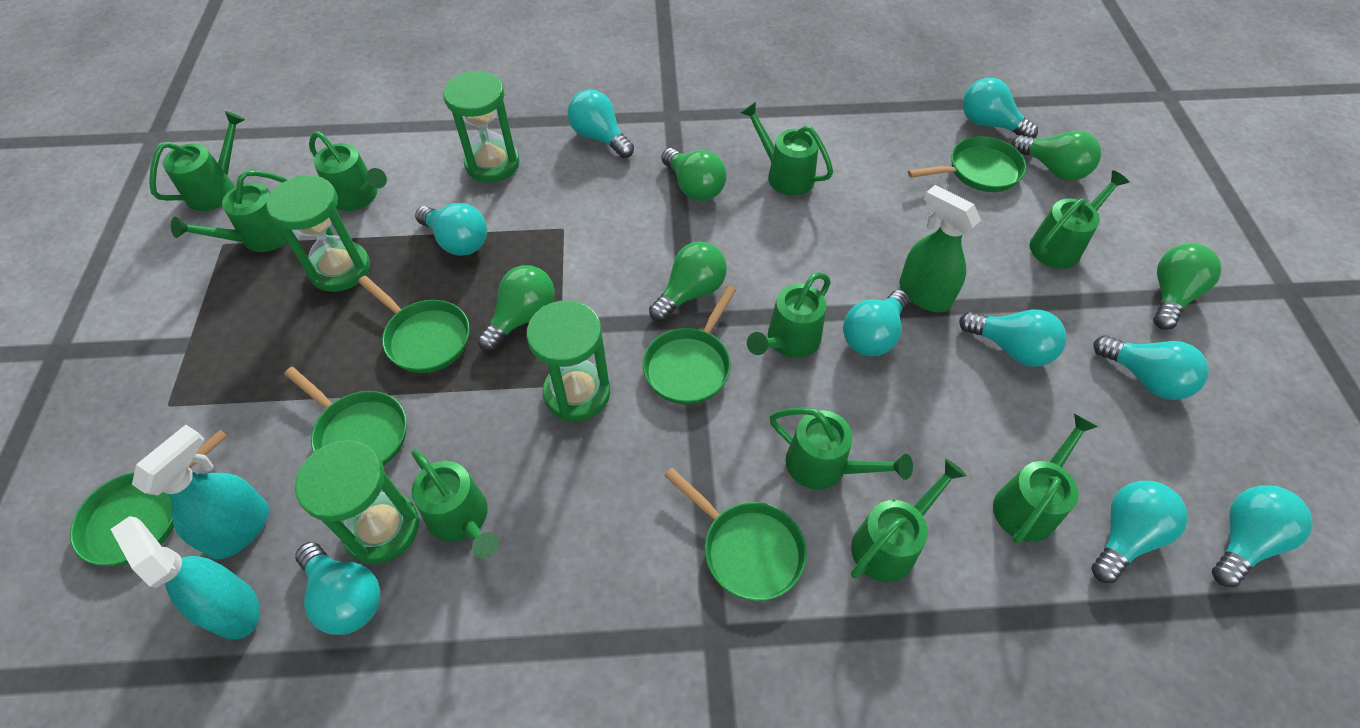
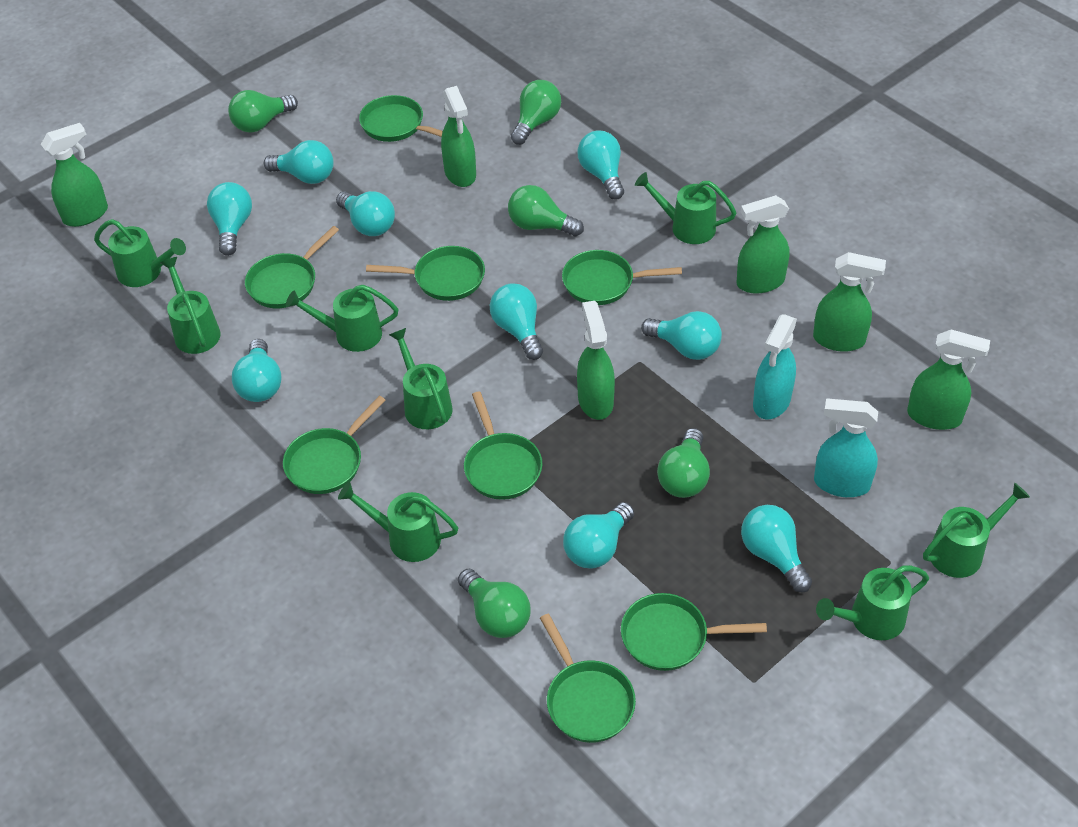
green hourglass: 4 -> 0
green pan: 6 -> 8
green spray bottle: 1 -> 6
green watering can: 10 -> 8

